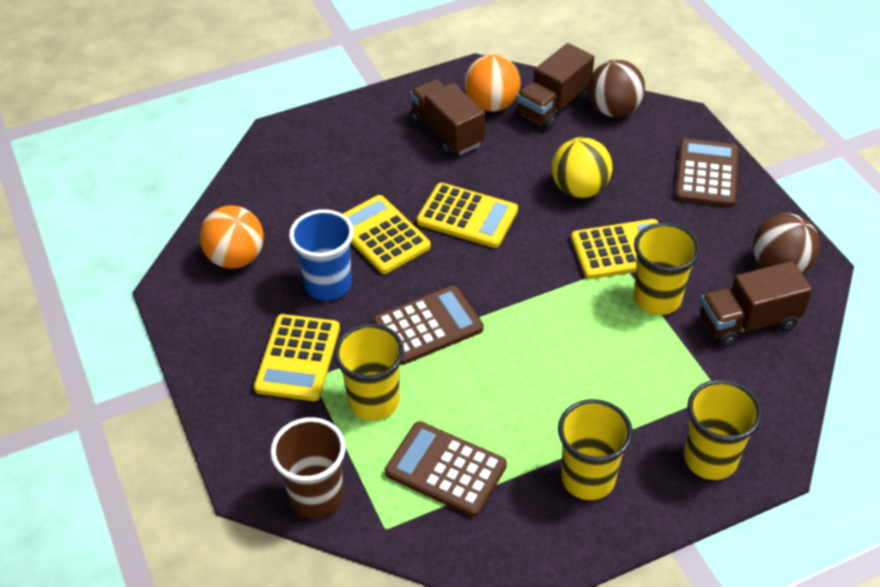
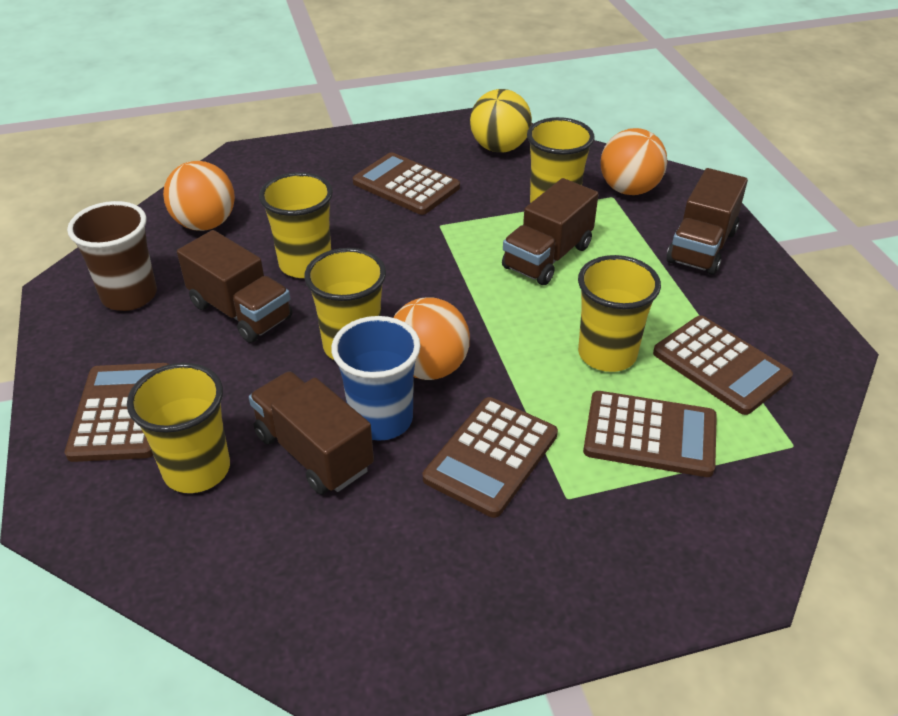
brown ball: 2 -> 0
brown calculator: 3 -> 5
brown truck: 3 -> 4
orange ball: 2 -> 3
yellow calculator: 4 -> 0
yellow cup: 4 -> 5

